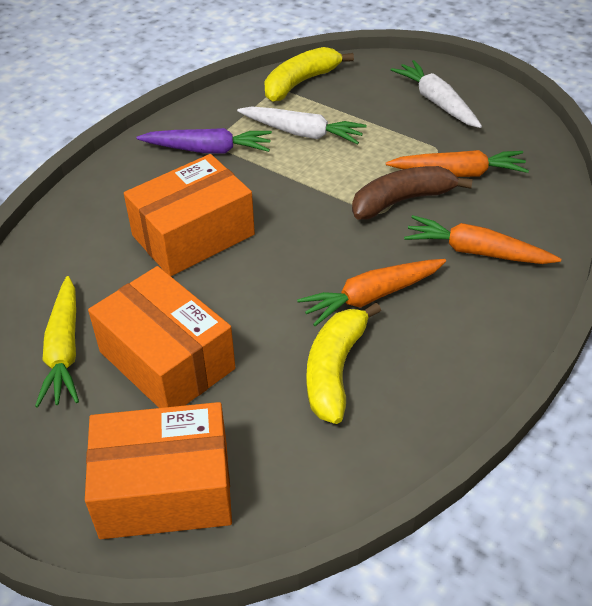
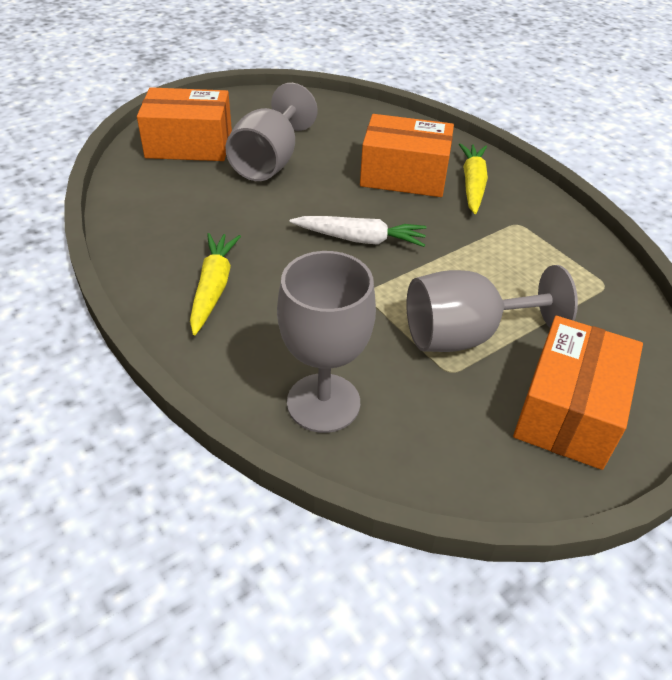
brown banana: 1 -> 0
grey goblet: 0 -> 3
orange carrot: 3 -> 0
purple carrot: 1 -> 0
white carrot: 2 -> 1
yellow banana: 2 -> 0
yellow carrot: 1 -> 2

